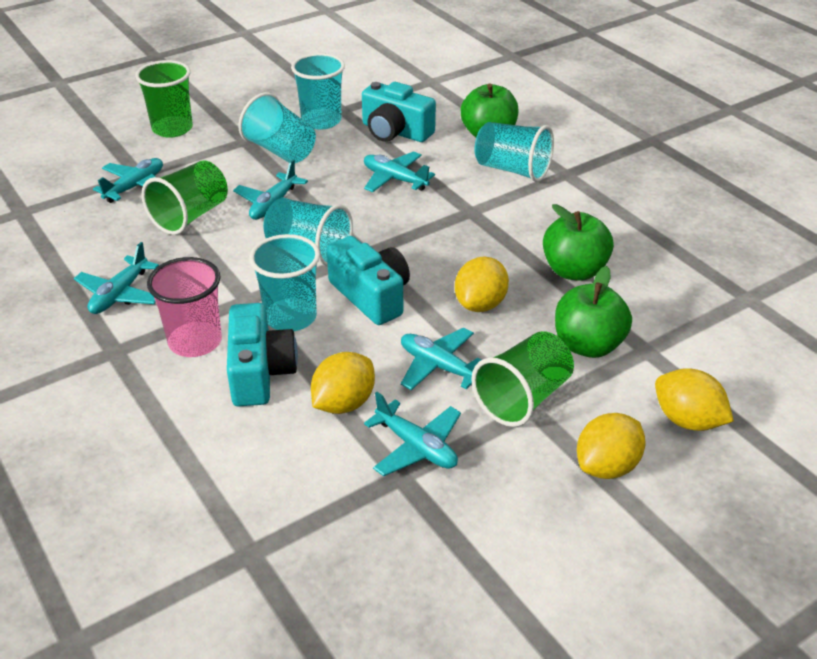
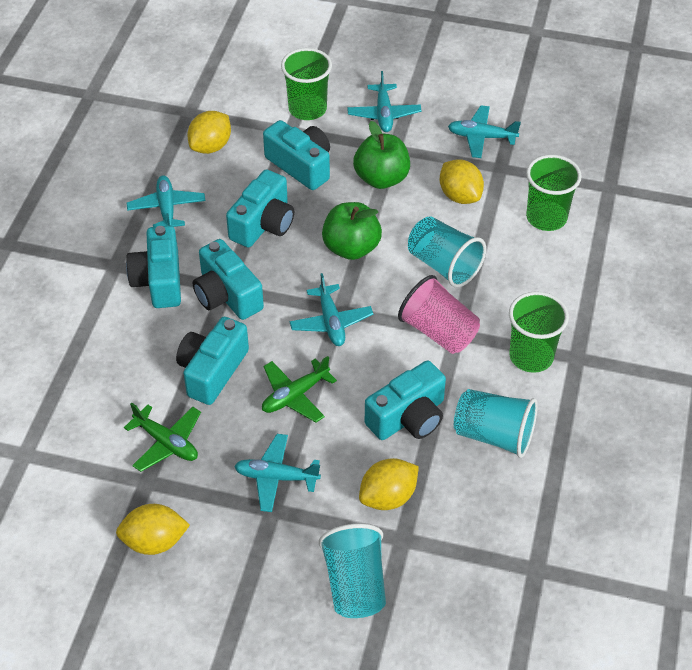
green apple: 3 -> 2
green plane: 0 -> 2
turquoise camera: 3 -> 6
turquoise cup: 5 -> 3
turquoise plane: 6 -> 5

